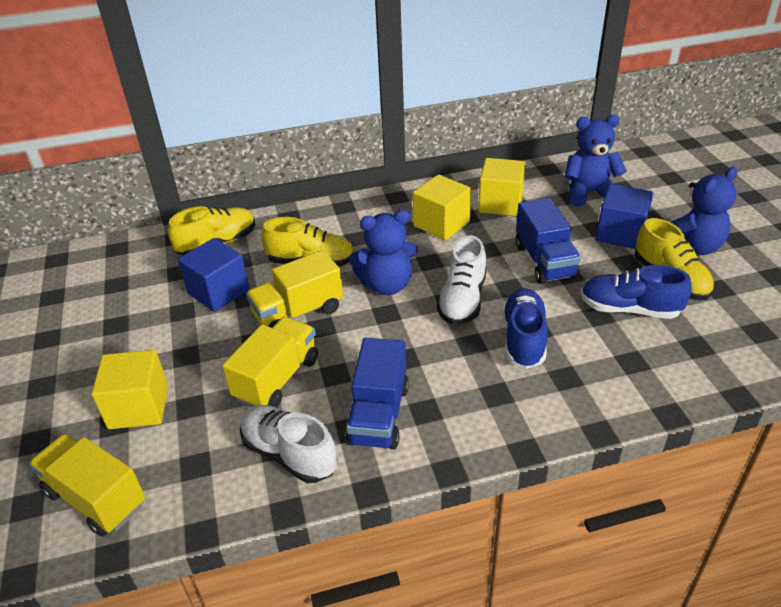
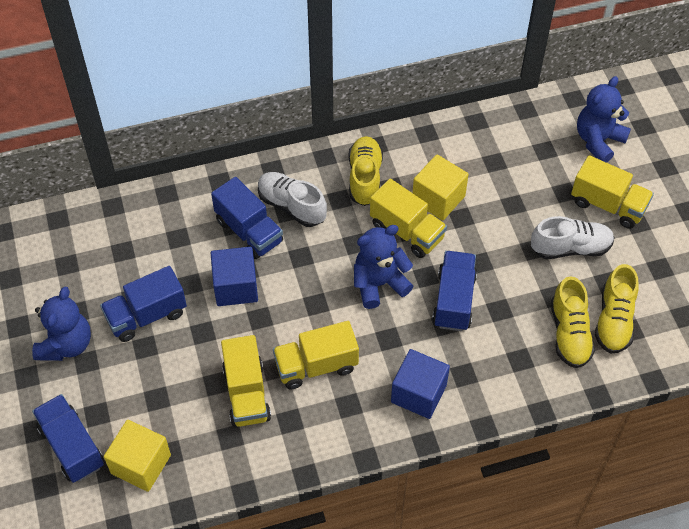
blue shoe: 2 -> 0
blue truck: 2 -> 4
yellow cube: 3 -> 2
yellow truck: 3 -> 4

